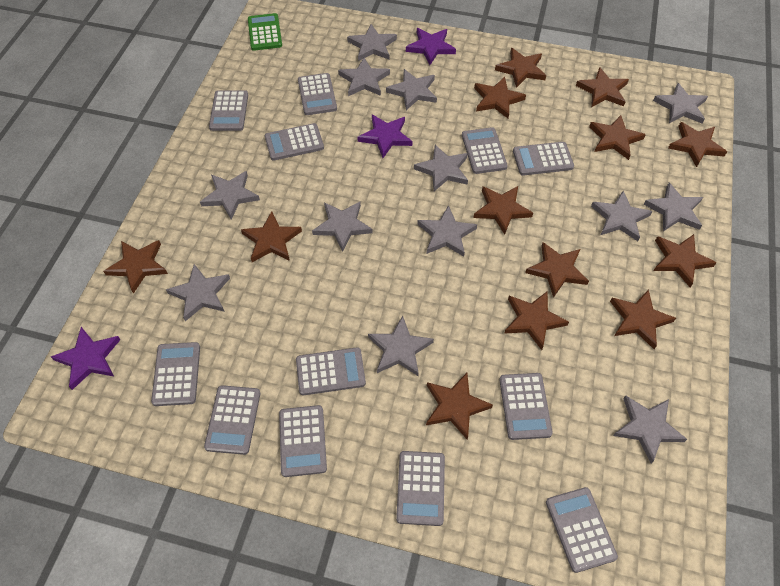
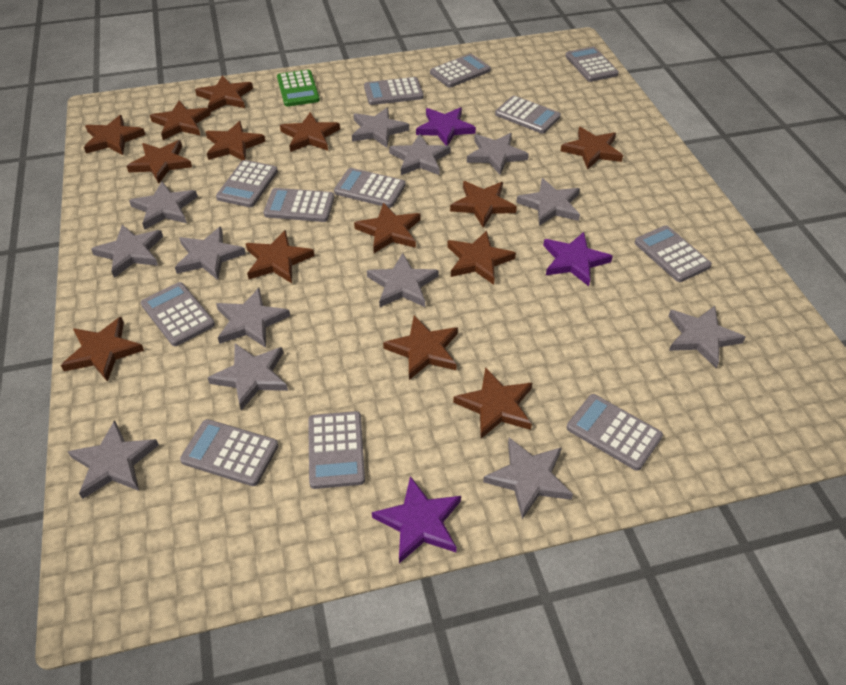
brown star: 13 -> 14

